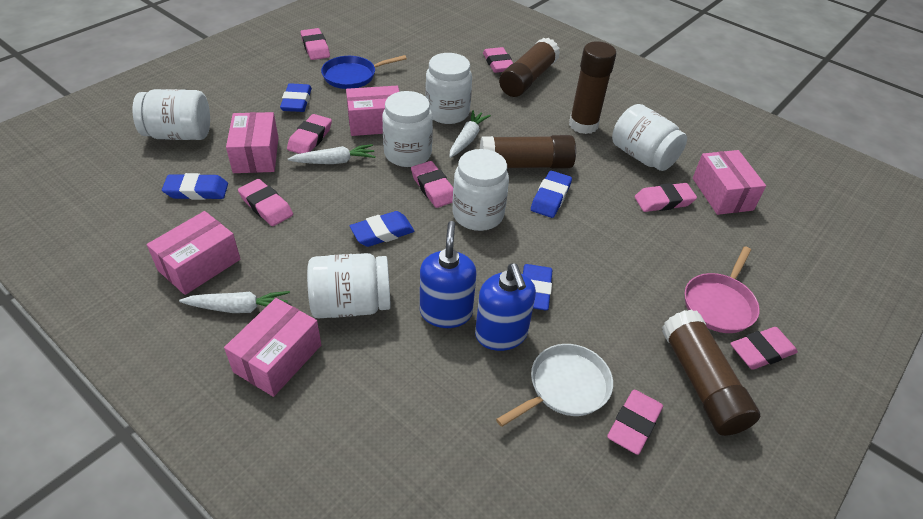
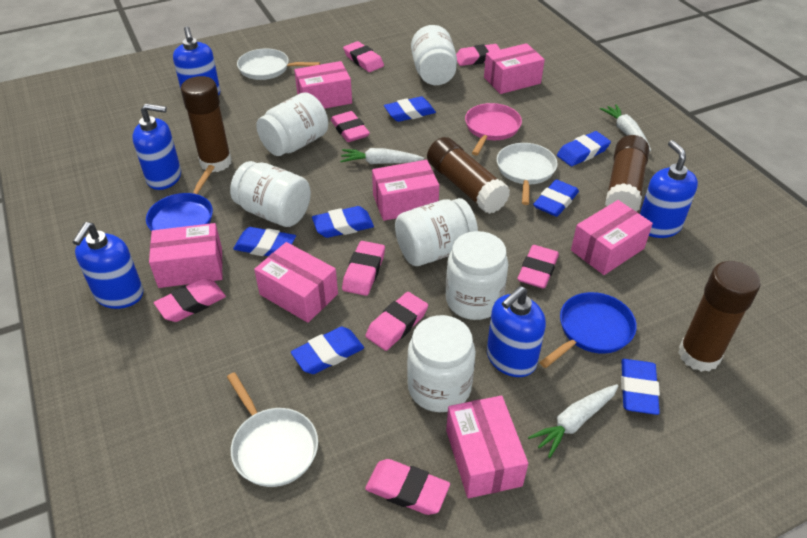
blue eraser: 5 -> 7
blue pan: 1 -> 2
blue soap dispenser: 2 -> 5
pink box: 5 -> 7
white pan: 1 -> 3

